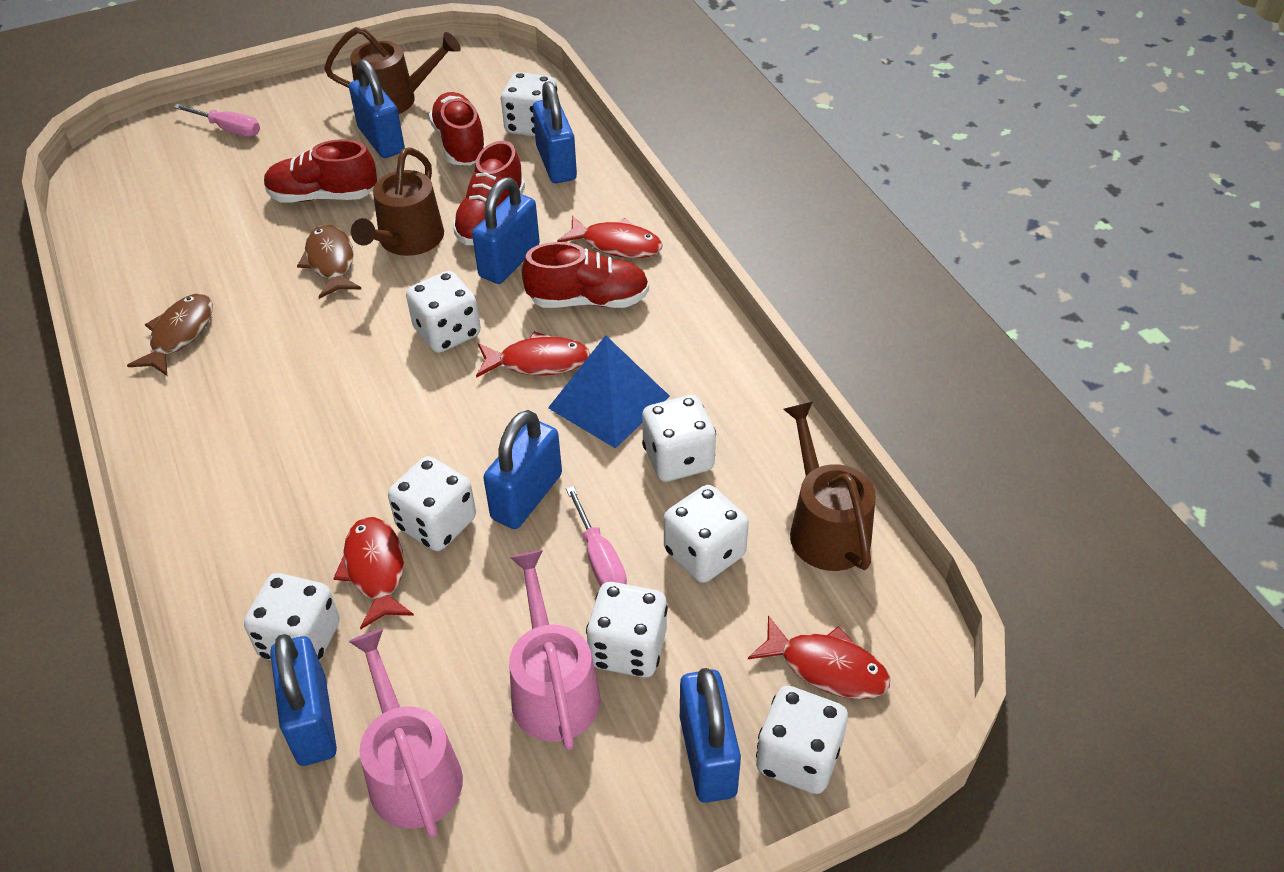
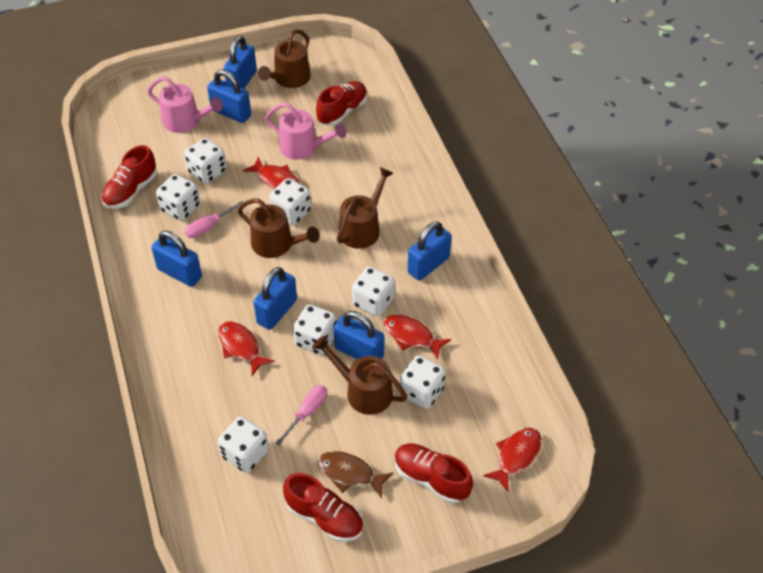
blue pyramid: 1 -> 0
brown fish: 2 -> 1
brown watering can: 3 -> 4
white dice: 8 -> 7

